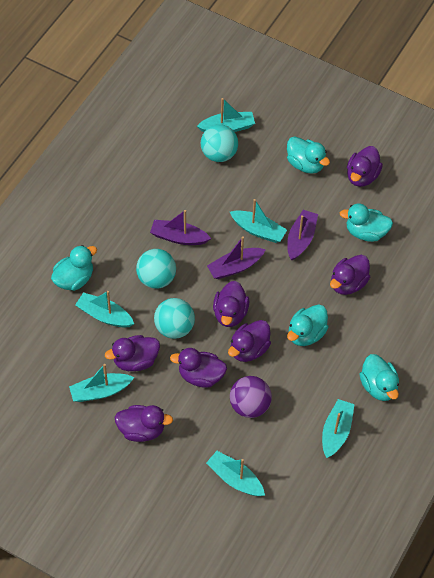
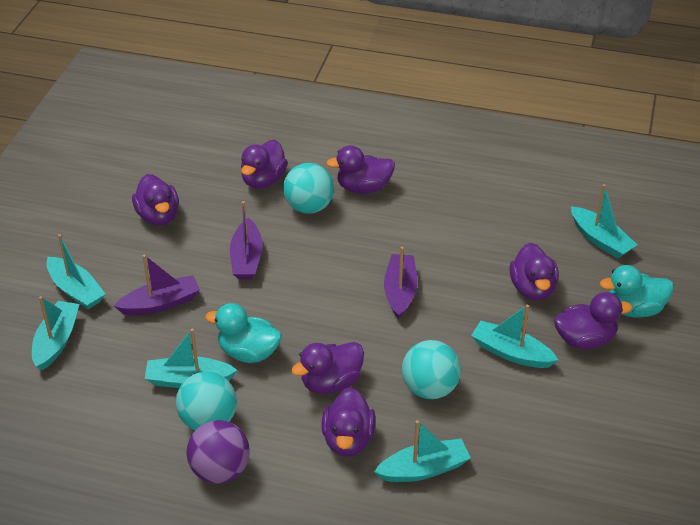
turquoise duck: 5 -> 2

